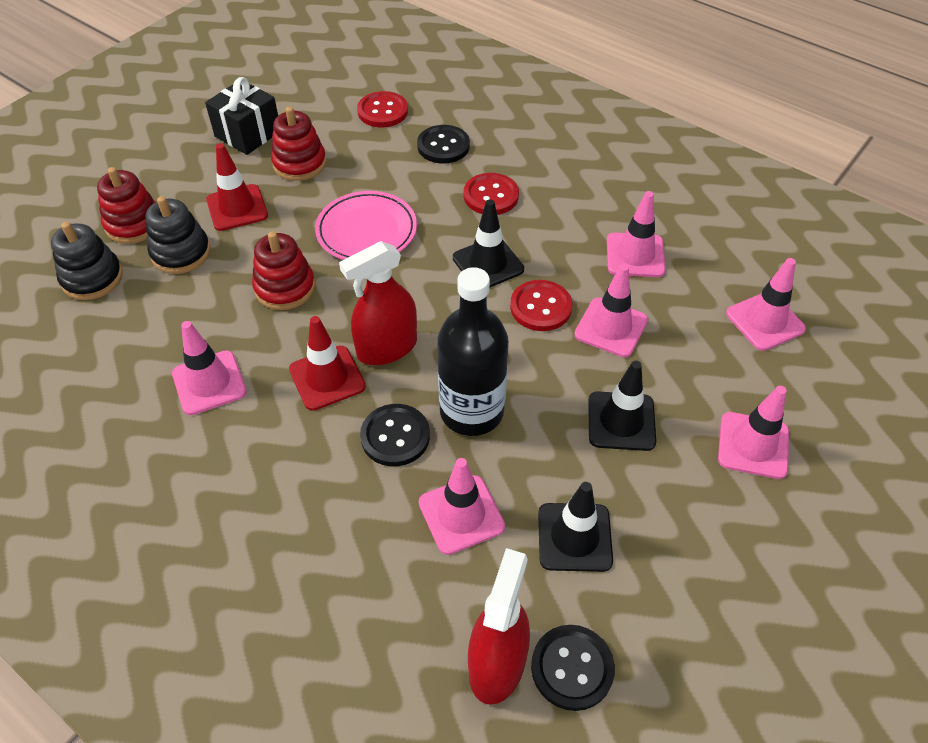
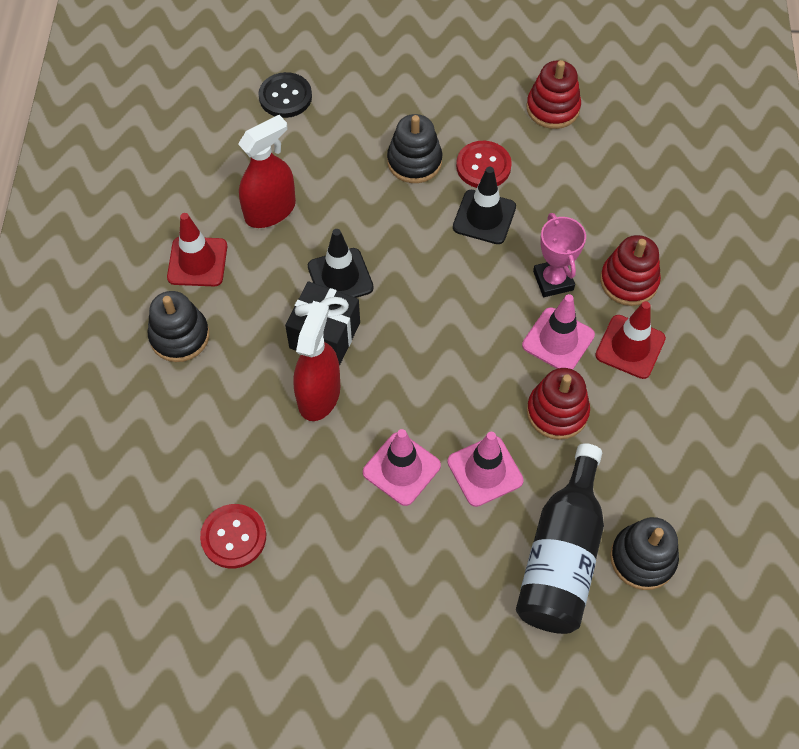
black button: 3 -> 1
black stacking toy: 2 -> 3
black traffic cone: 3 -> 2
pink plate: 1 -> 0
pink traffic cone: 6 -> 3
pink trophy: 0 -> 1
red button: 3 -> 2

